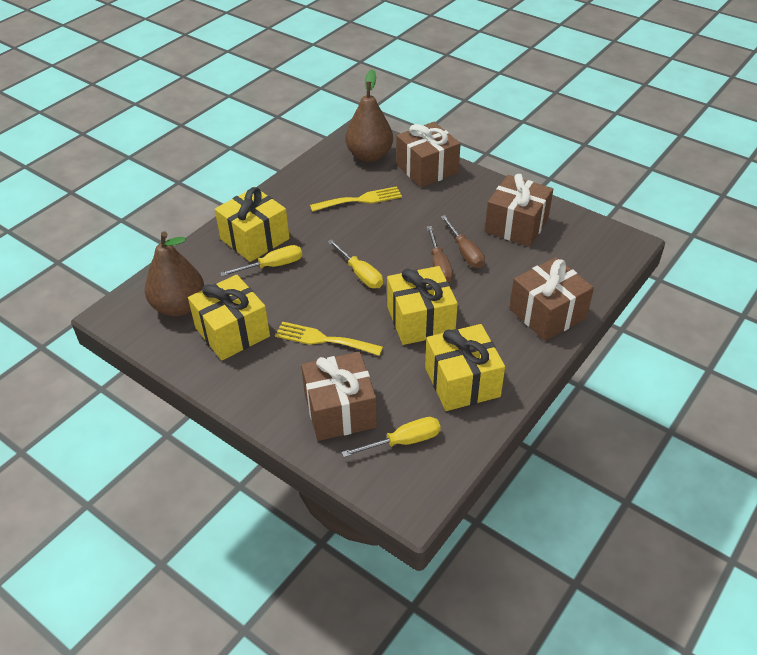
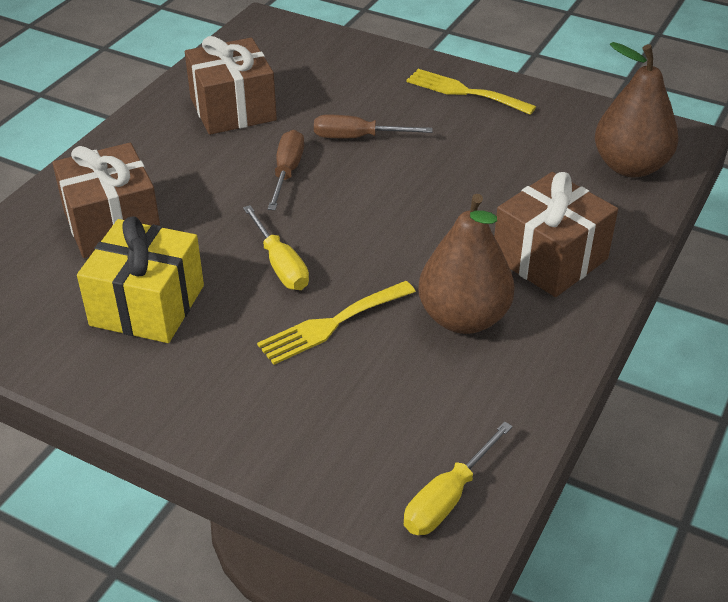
brown gift: 4 -> 3
yellow gift: 4 -> 1
yellow screwdriver: 3 -> 2

